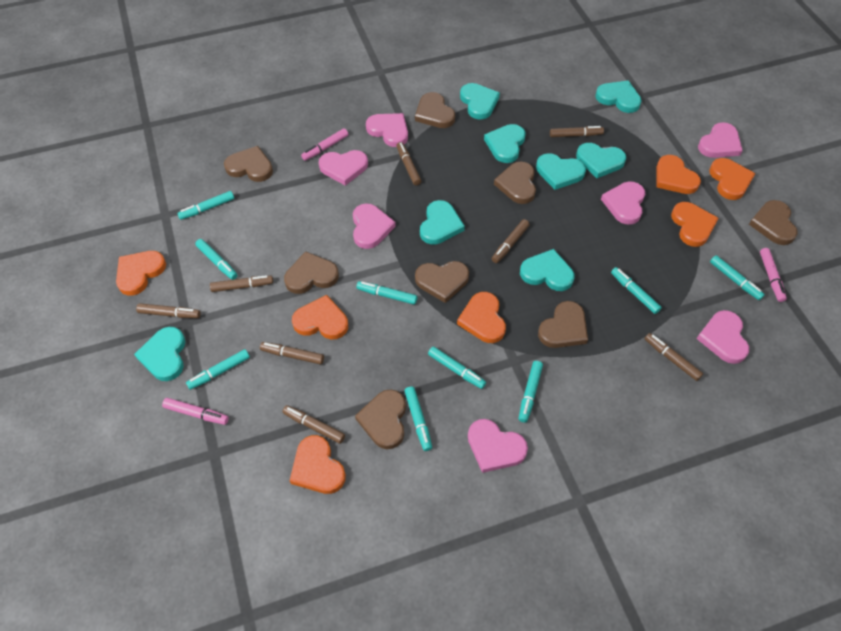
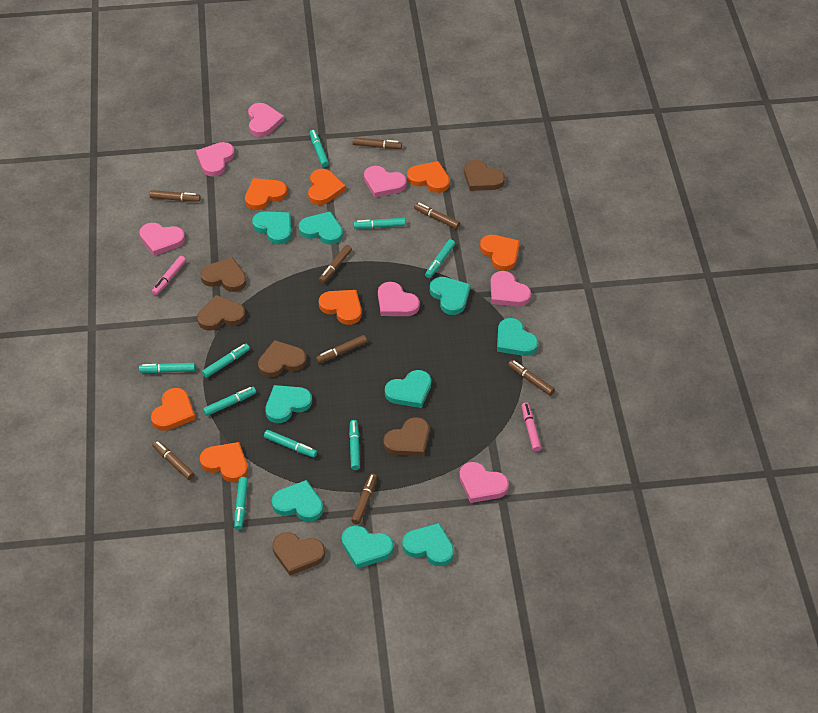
brown heart: 8 -> 6
pink marker: 3 -> 2
turquoise heart: 8 -> 9

